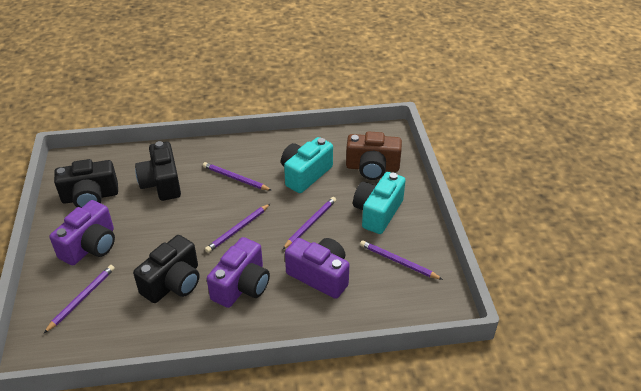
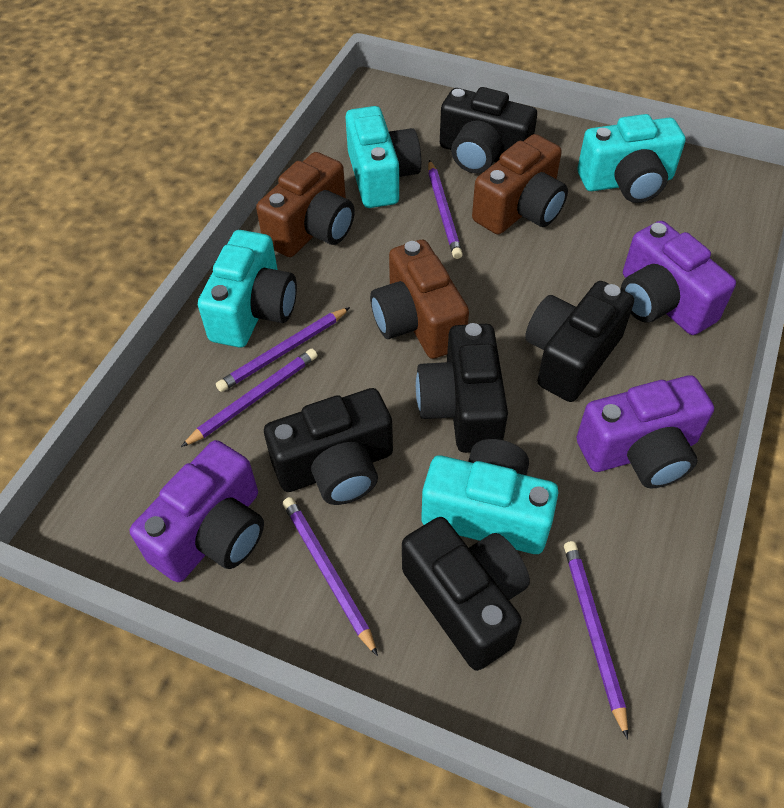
black camera: 3 -> 5
brown camera: 1 -> 3
turquoise camera: 2 -> 4

